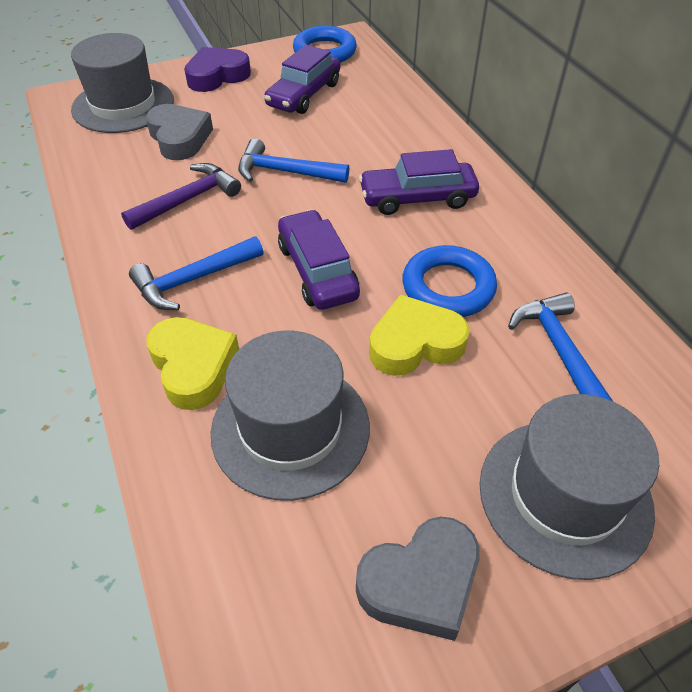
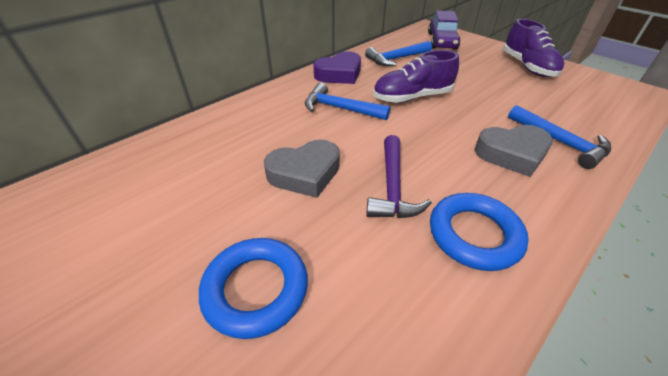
grey hat: 3 -> 0
purple car: 3 -> 1
purple shoe: 0 -> 2
yellow heart: 2 -> 0

